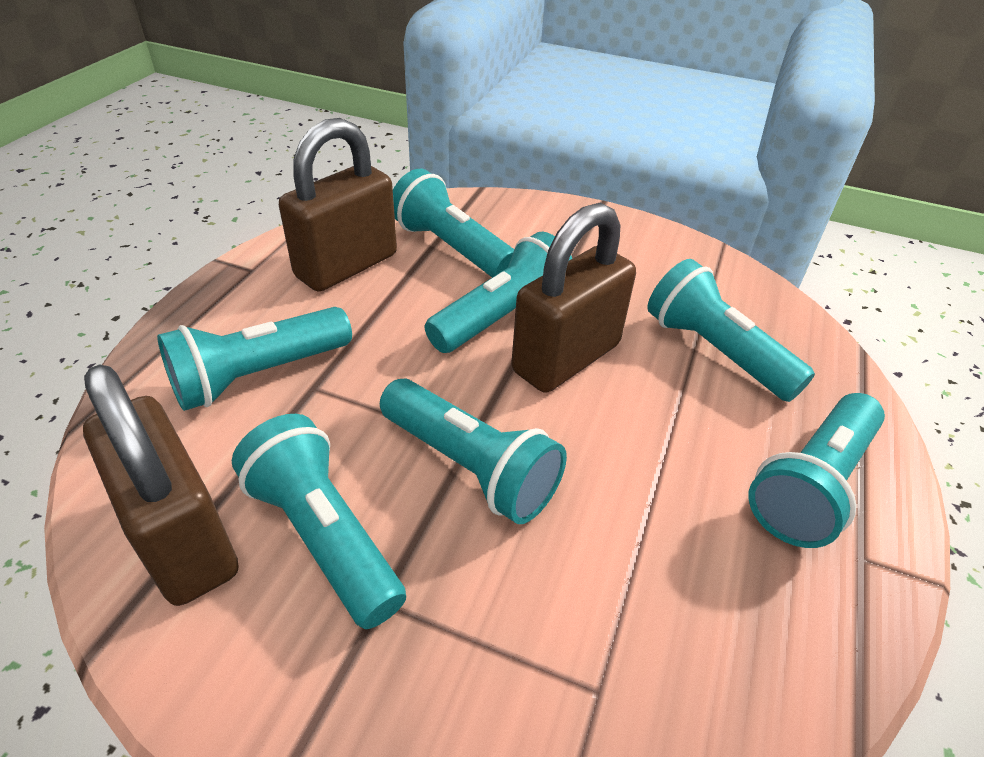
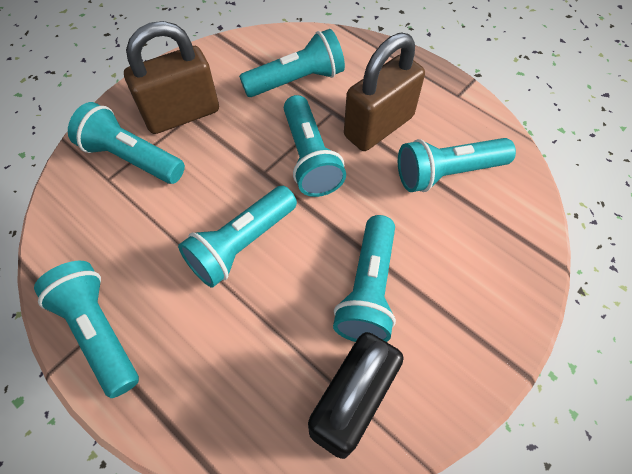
black padlock: 0 -> 1
brown padlock: 3 -> 2

